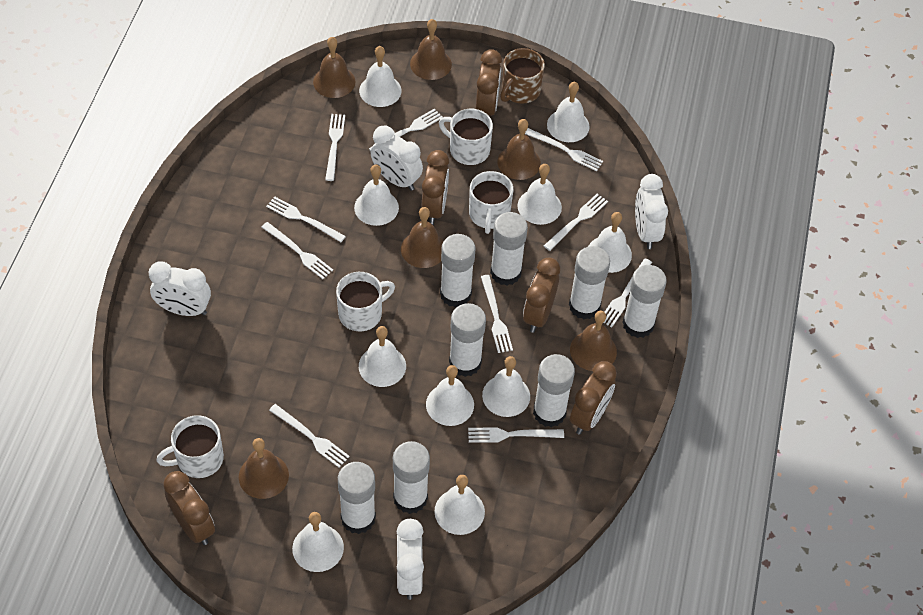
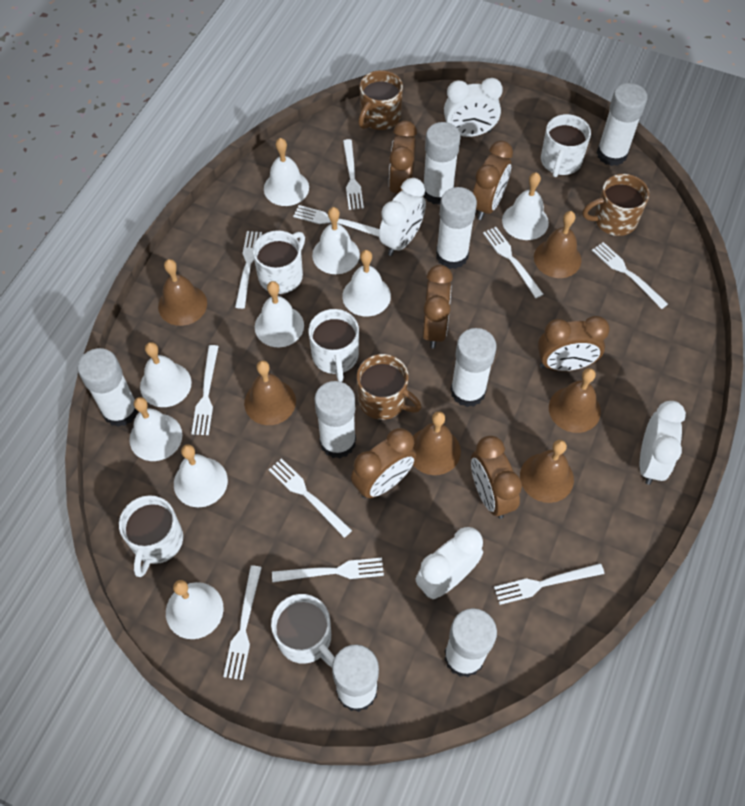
brown clock: 5 -> 6
brown mug: 1 -> 3
white bell: 10 -> 9
white mug: 4 -> 5

